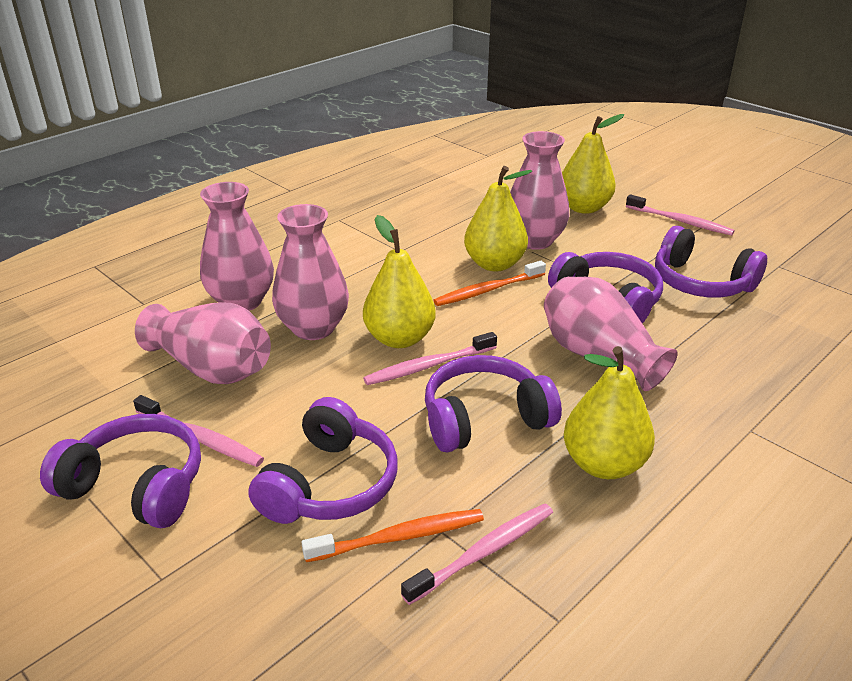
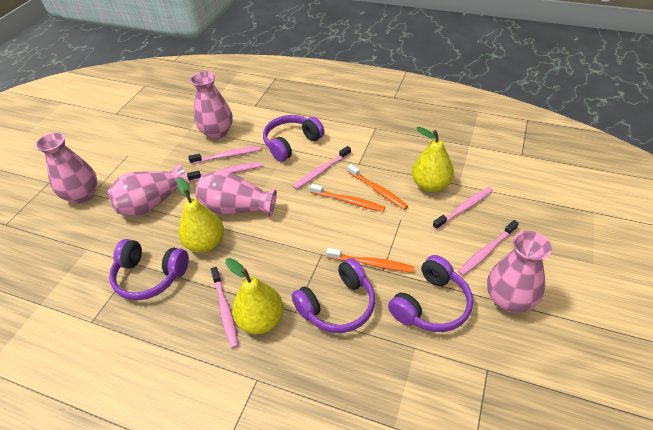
orange toothbrush: 2 -> 3
pink toothbrush: 4 -> 6
purple headphones: 5 -> 4
yellow pear: 4 -> 3

